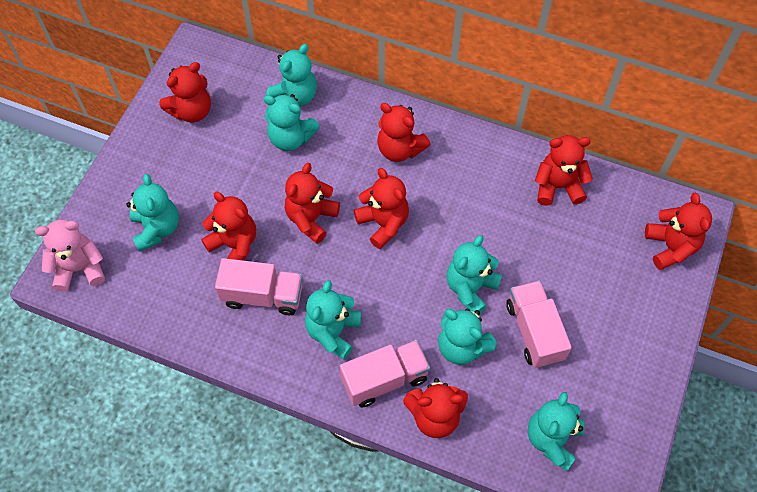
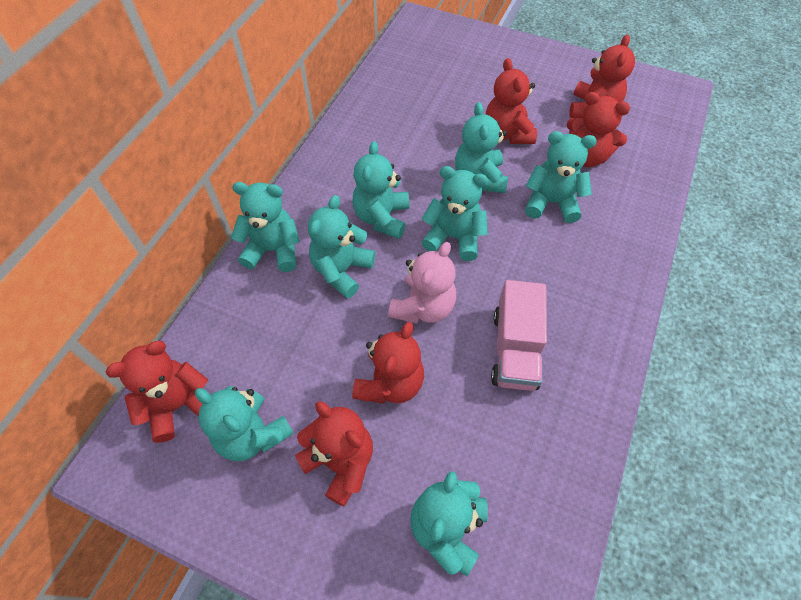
pink truck: 3 -> 1
red teddy bear: 8 -> 6
turquoise teddy bear: 7 -> 8

